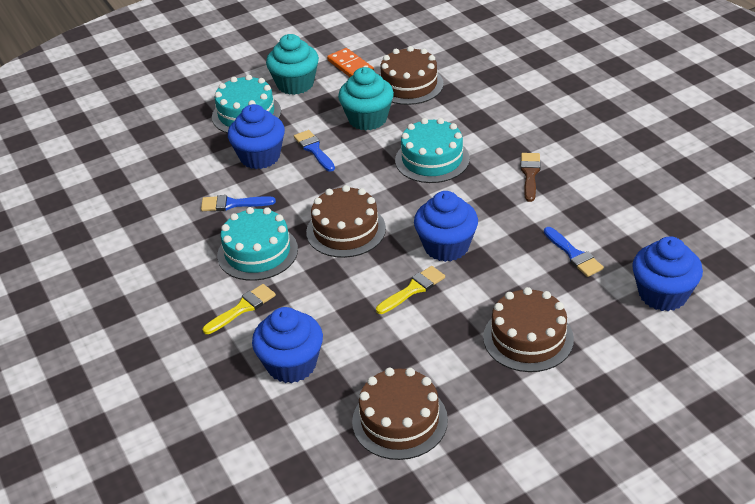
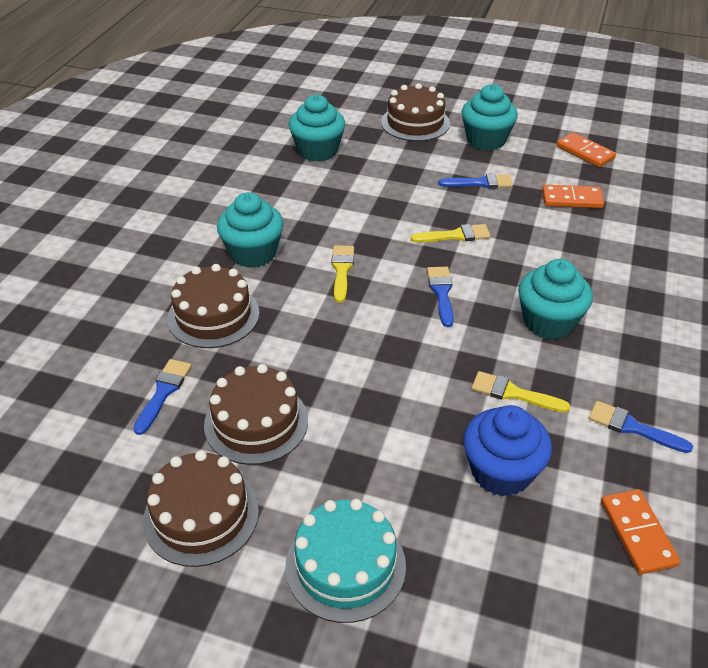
blue brush: 3 -> 4
blue cupcake: 4 -> 1
brown brush: 1 -> 0
orange domino: 1 -> 3
turquoise cake: 3 -> 1
turquoise cupcake: 2 -> 4
yellow brush: 2 -> 3

